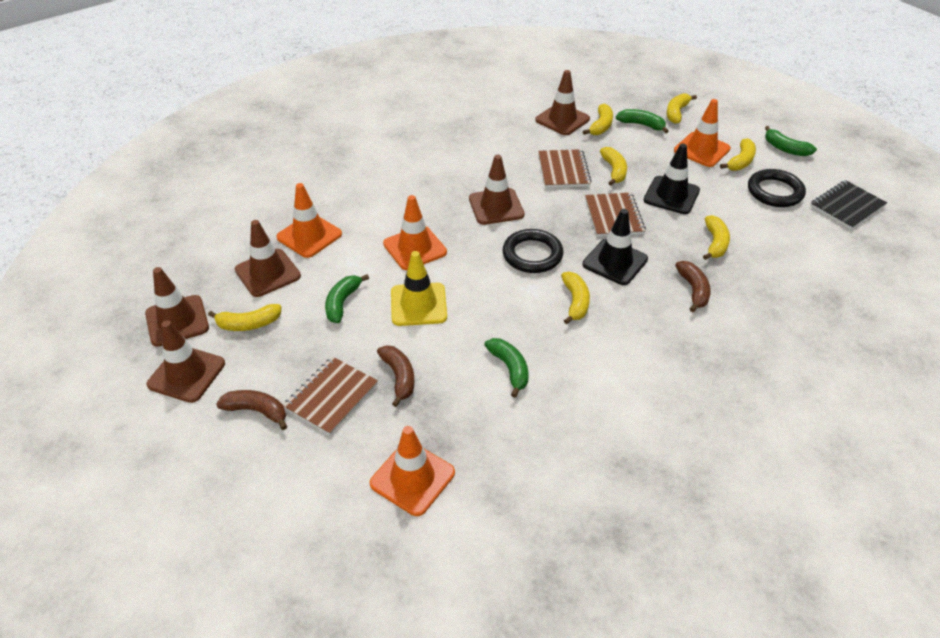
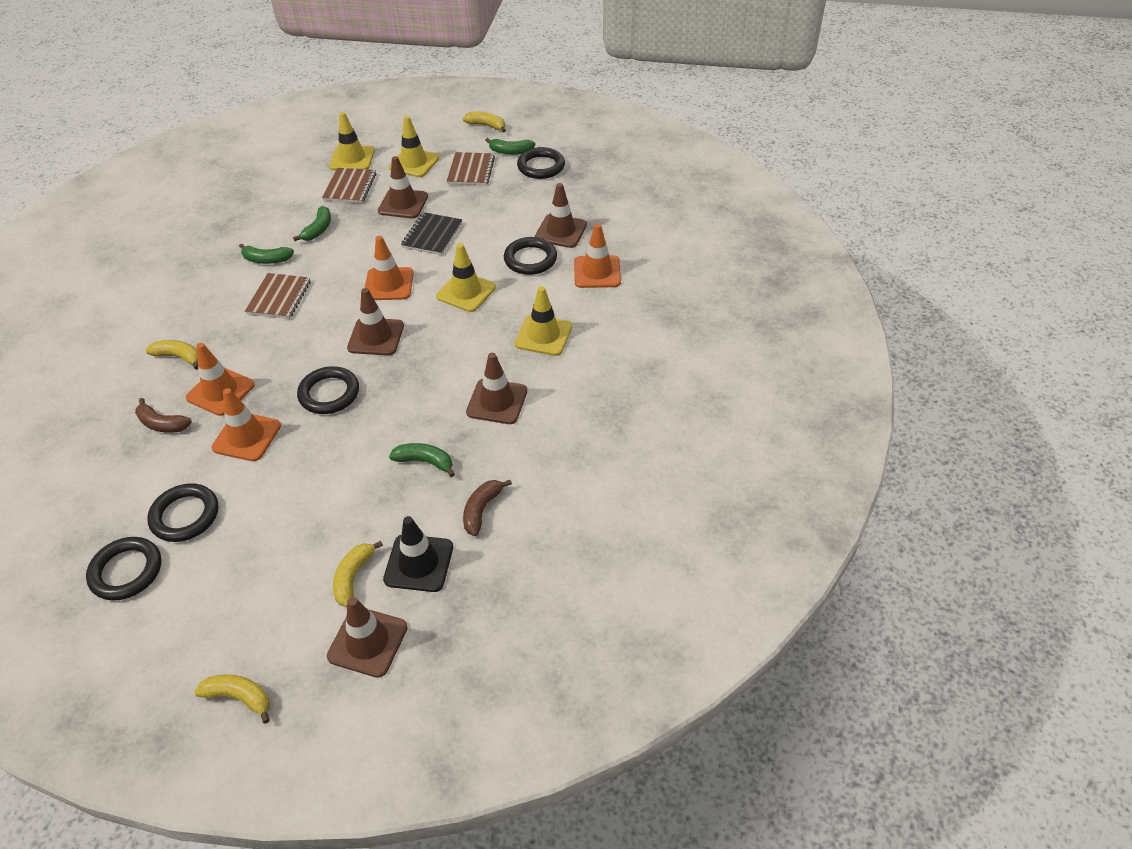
black ring: 2 -> 5
black traffic cone: 2 -> 1
brown banana: 3 -> 2
yellow banana: 7 -> 4
yellow traffic cone: 1 -> 4

